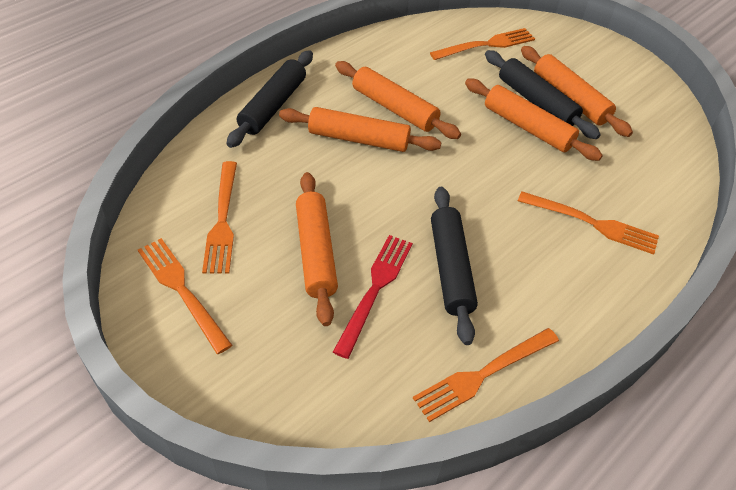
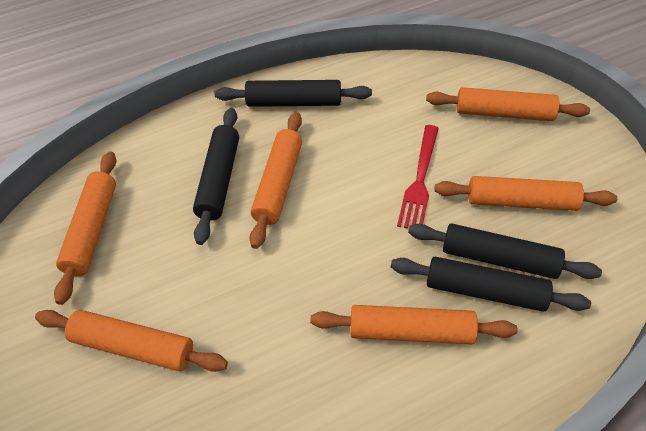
black rolling pin: 3 -> 4
orange fork: 5 -> 0
orange rolling pin: 5 -> 6

